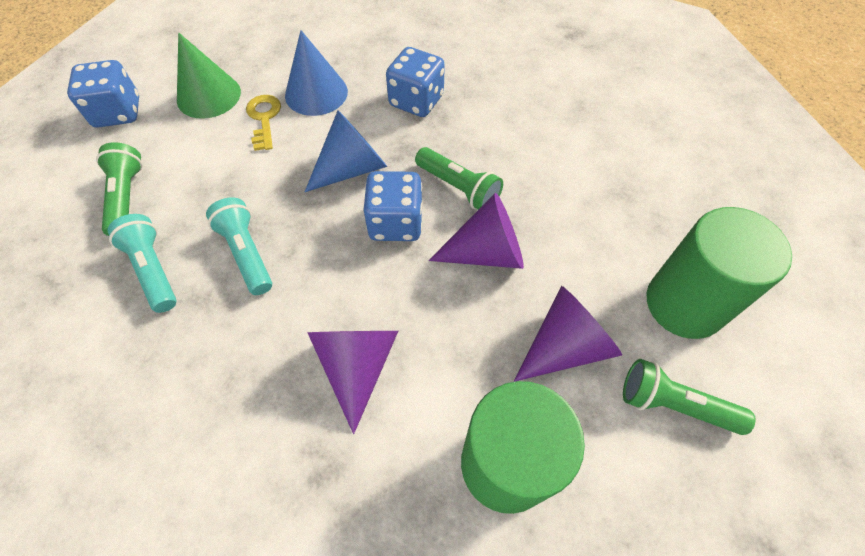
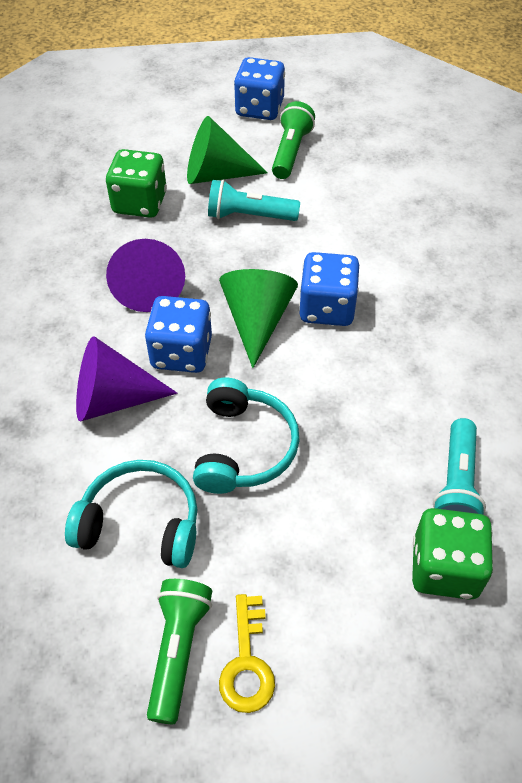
blue cone: 2 -> 0
green cone: 1 -> 2
green cylinder: 2 -> 0
green dice: 0 -> 2
green flashlight: 3 -> 2
purple cone: 3 -> 2
turquoise headphones: 0 -> 2

